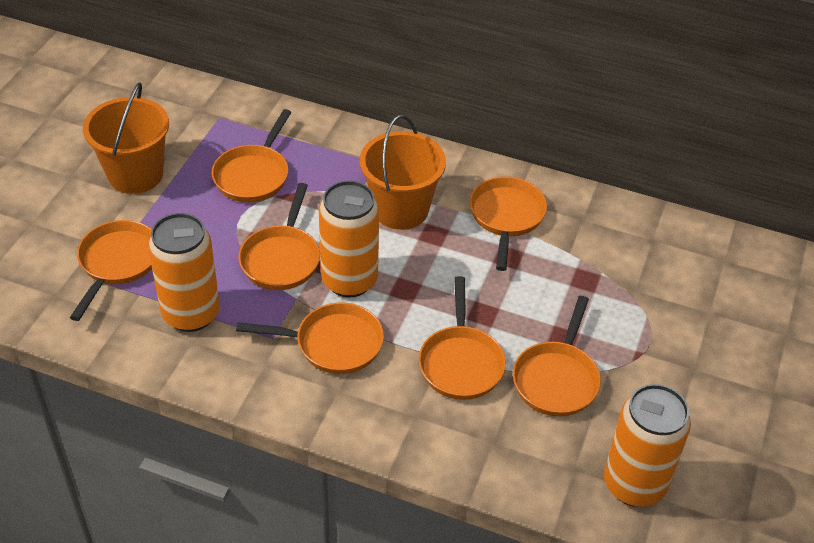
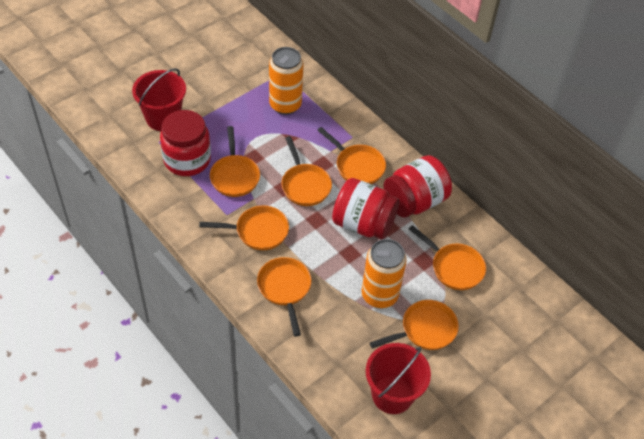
orange bucket: 2 -> 0
orange can: 3 -> 2
red bucket: 0 -> 2
red jar: 0 -> 3

